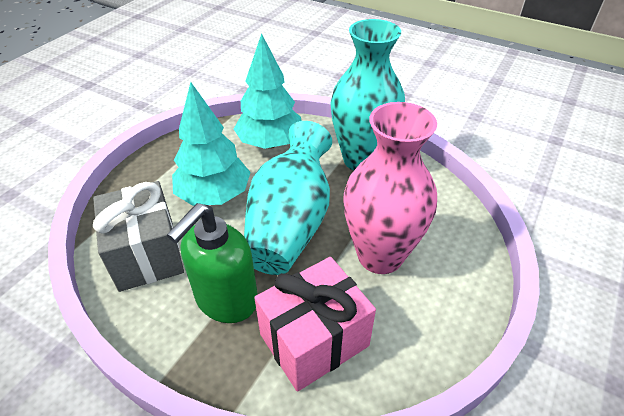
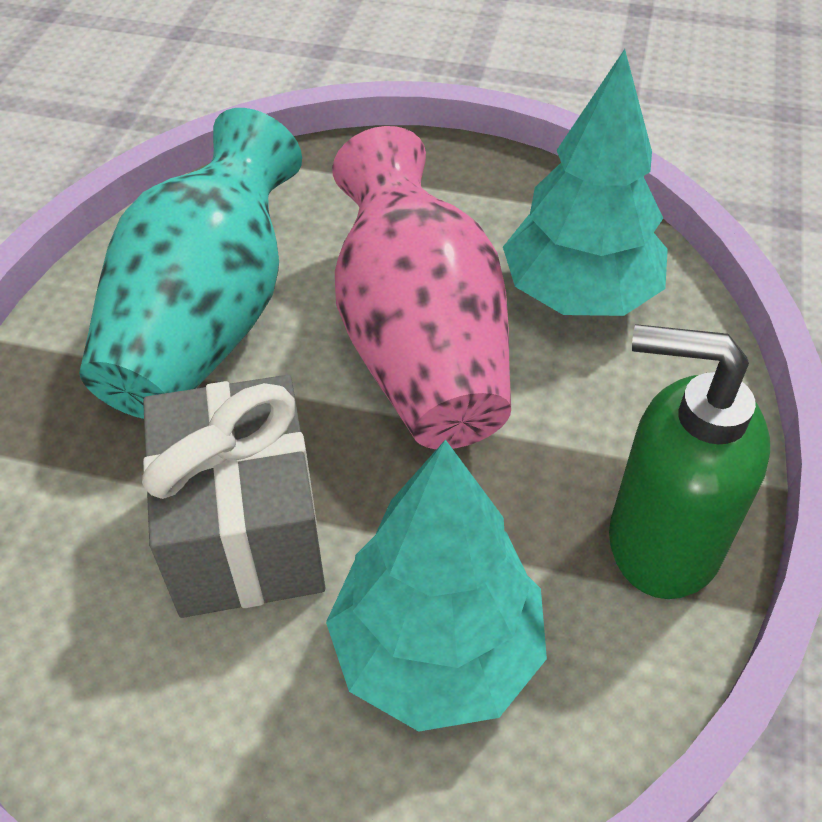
pink gift: 1 -> 0
turquoise vase: 2 -> 1

